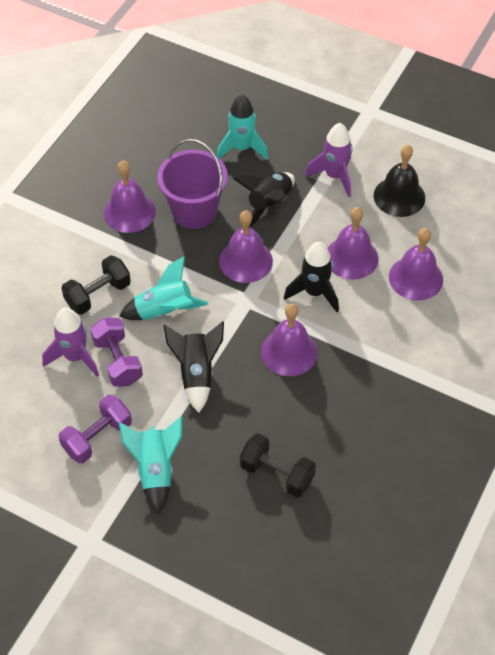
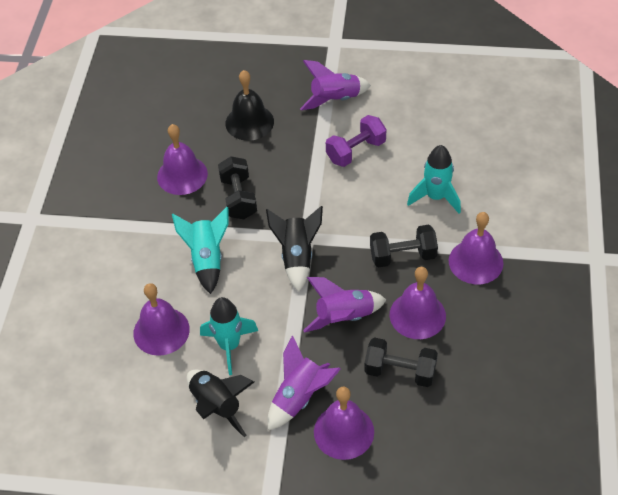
black dumbbell: 2 -> 3
black rocket: 3 -> 2
purple bucket: 1 -> 0
purple dumbbell: 2 -> 1
purple rocket: 2 -> 3

